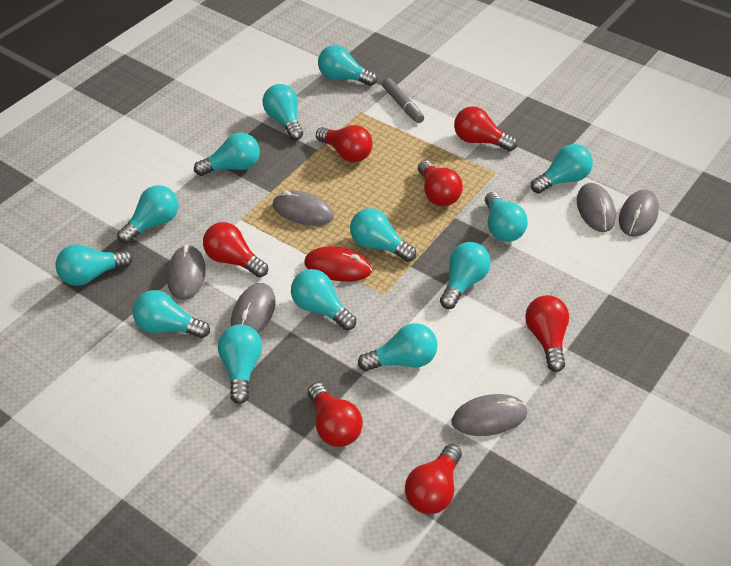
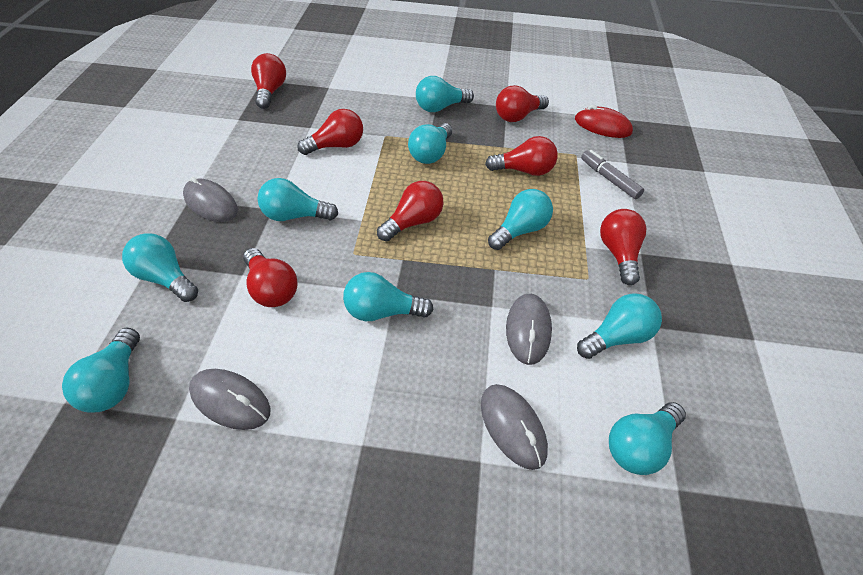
grey mouse: 6 -> 4
turquoise light bulb: 13 -> 9

